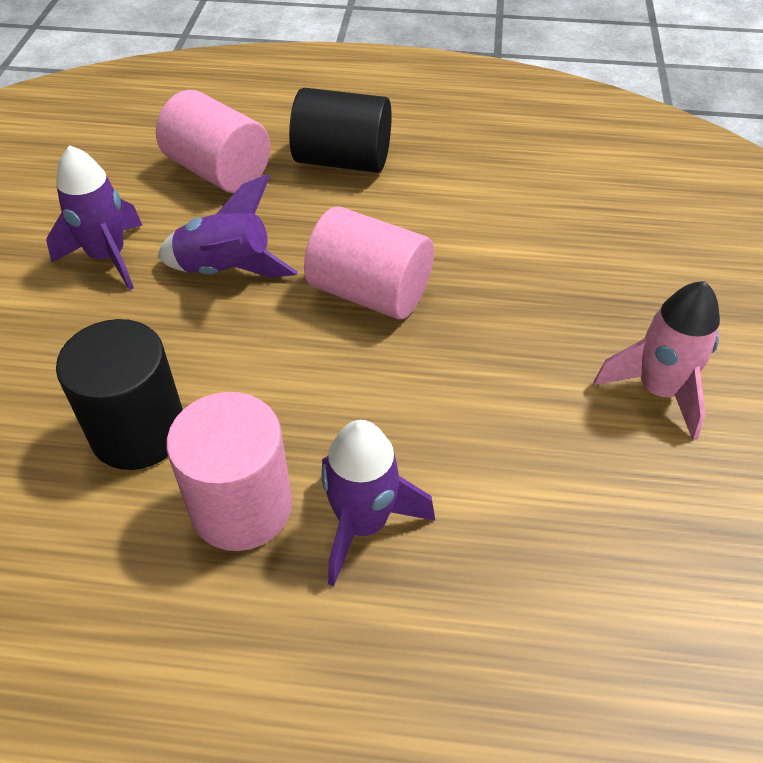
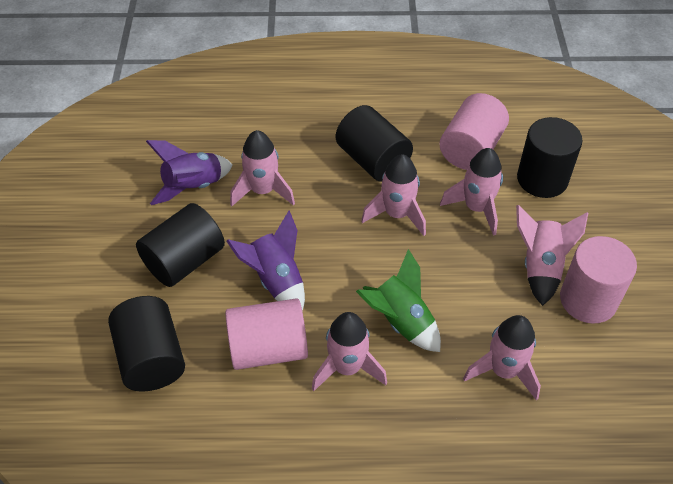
black cylinder: 2 -> 4
green rocket: 0 -> 1
pink rocket: 1 -> 6
purple rocket: 3 -> 2

